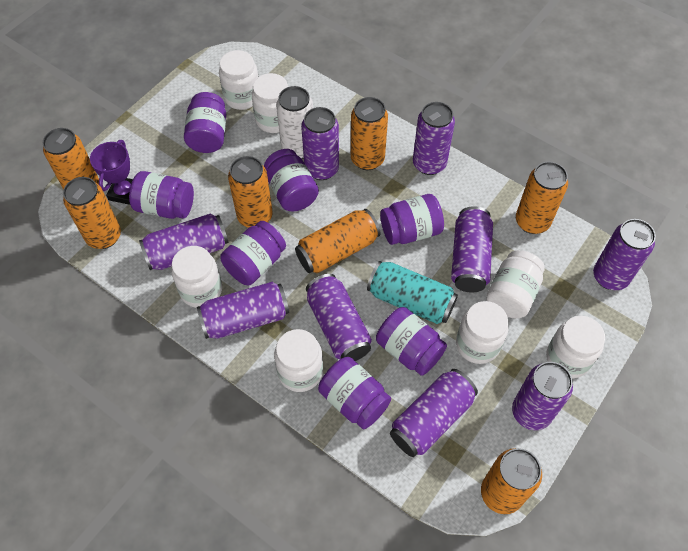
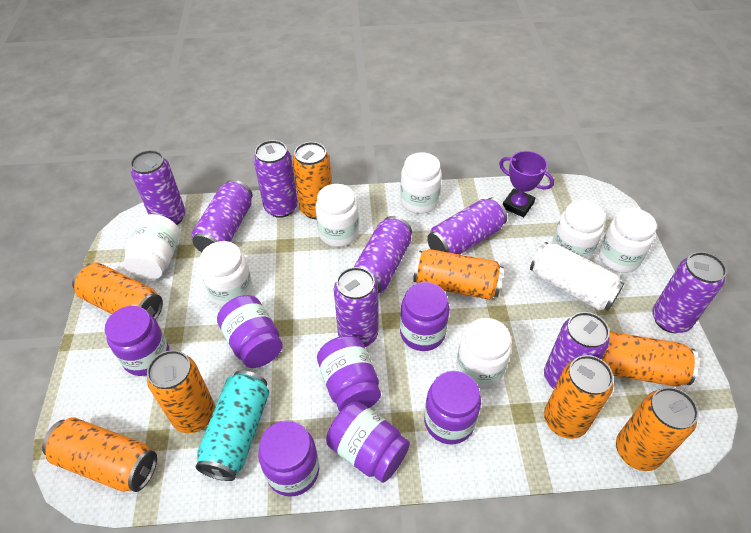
orange can: 7 -> 8
purple can: 9 -> 8

